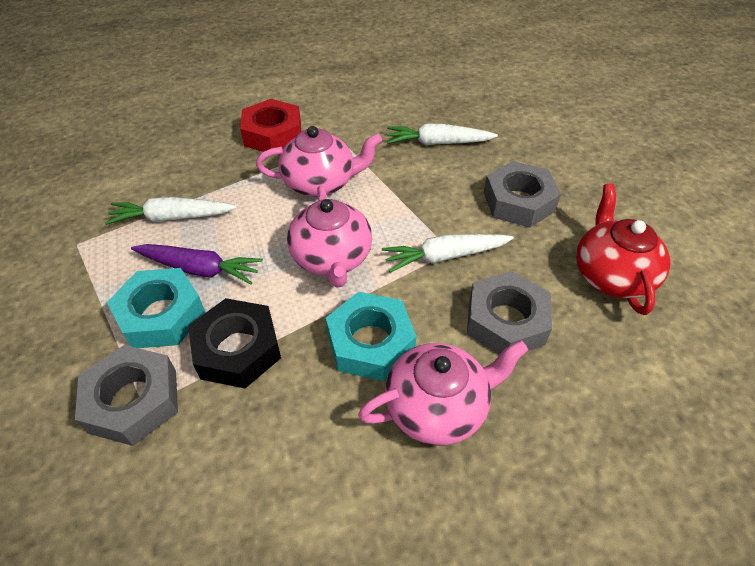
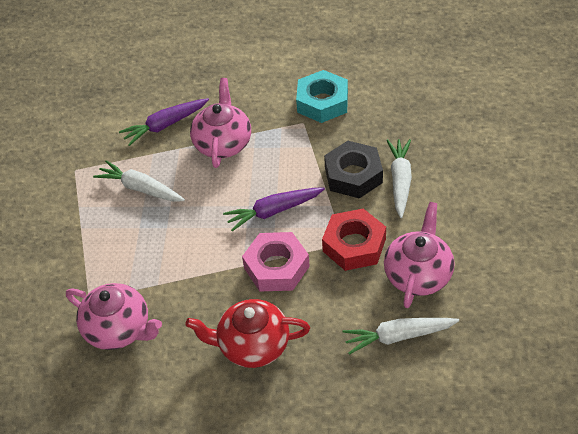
grey nut: 3 -> 0
pink nut: 0 -> 1
purple carrot: 1 -> 2
turquoise nut: 2 -> 1

